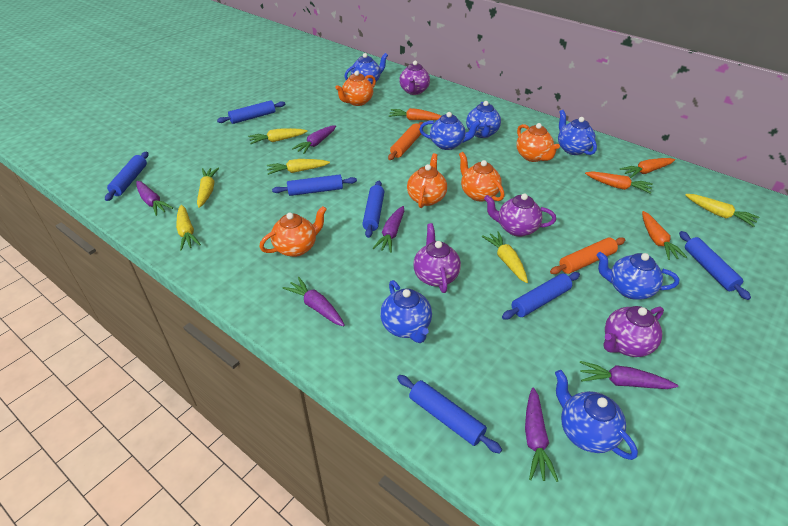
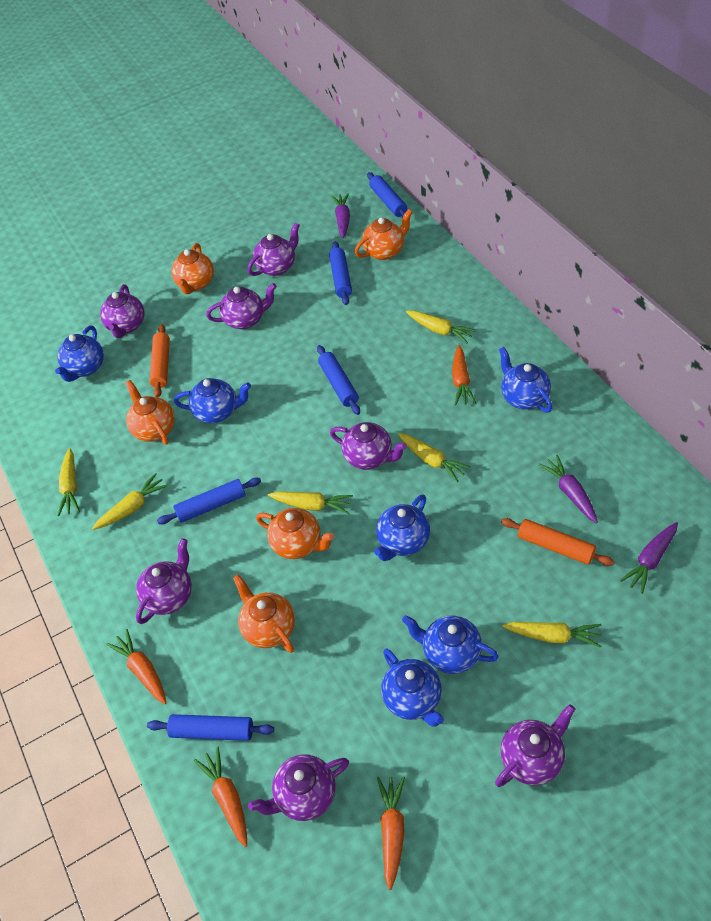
blue rolling pin: 7 -> 5
blue teapot: 7 -> 6
purple carrot: 6 -> 3
purple teapot: 4 -> 7

